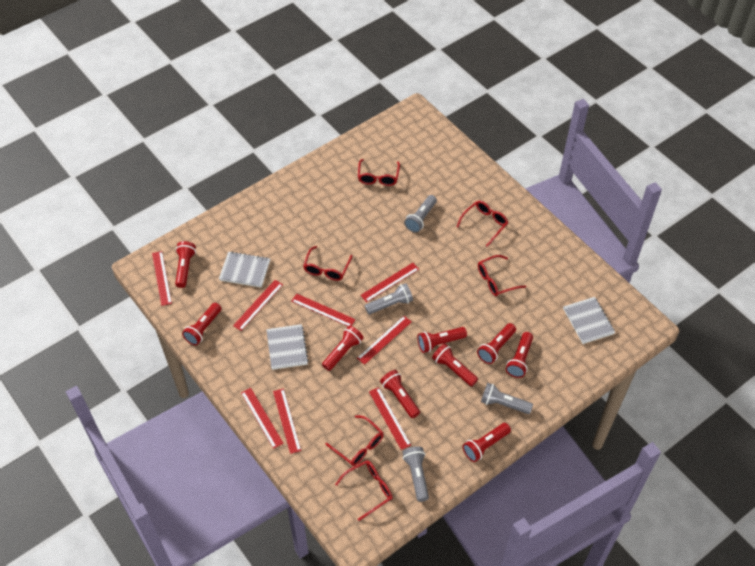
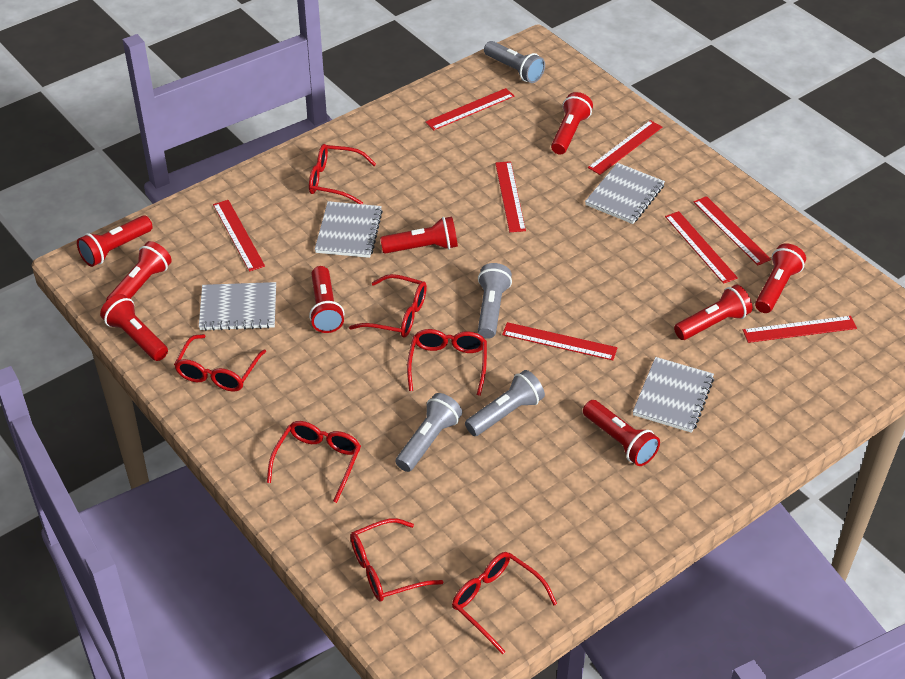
grey notebook: 3 -> 4
red glasses: 6 -> 7

